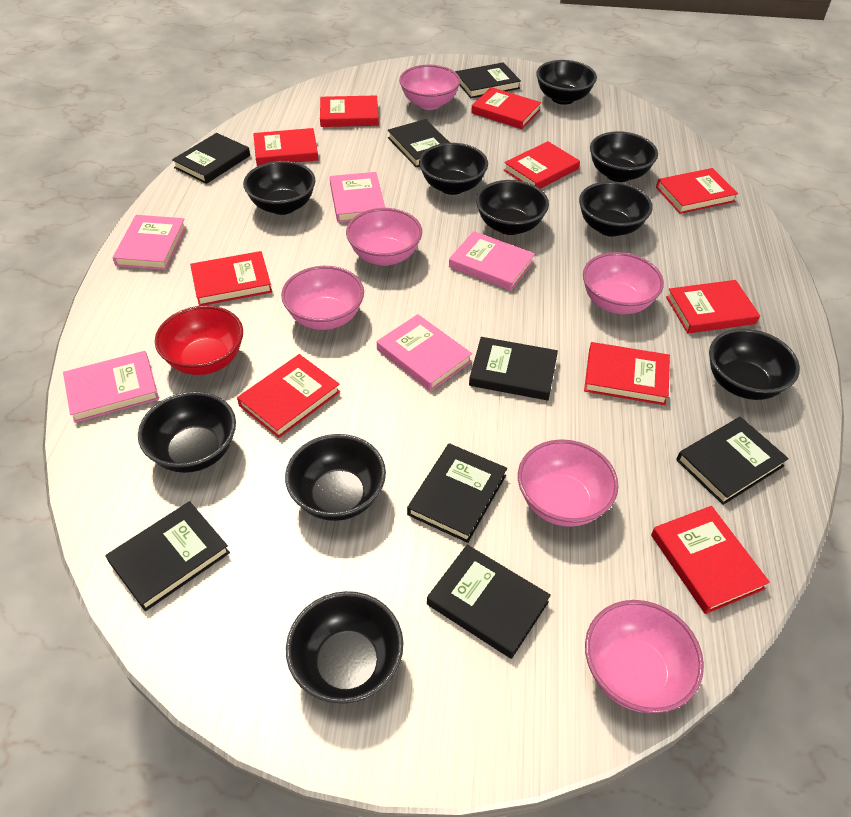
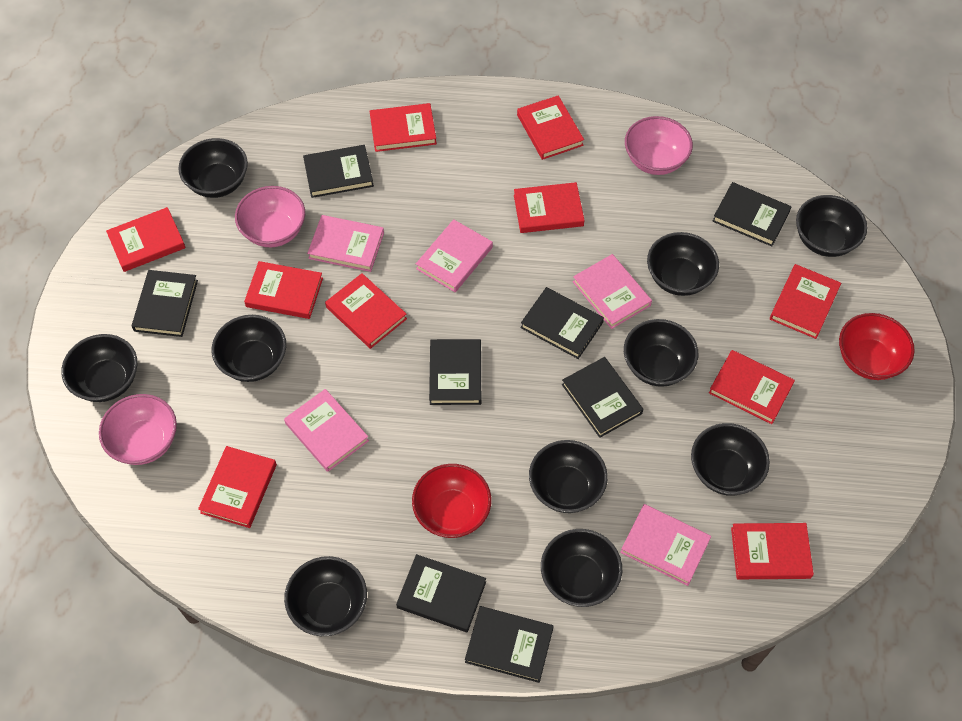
pink bowl: 6 -> 3
red bowl: 1 -> 2

